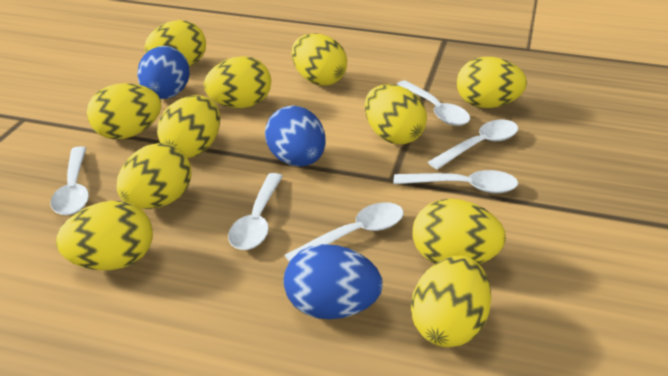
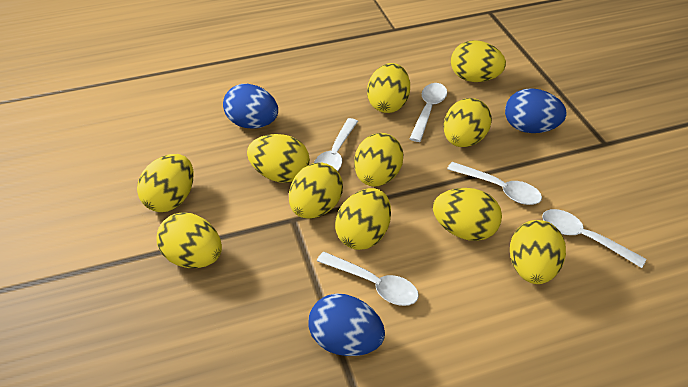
white spoon: 6 -> 5

